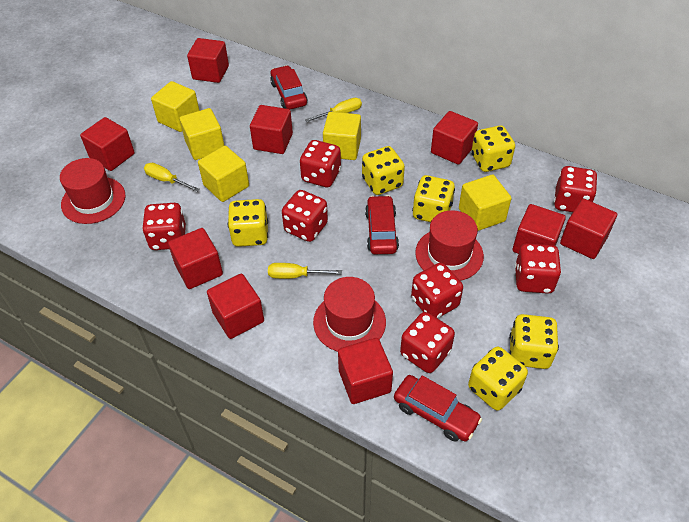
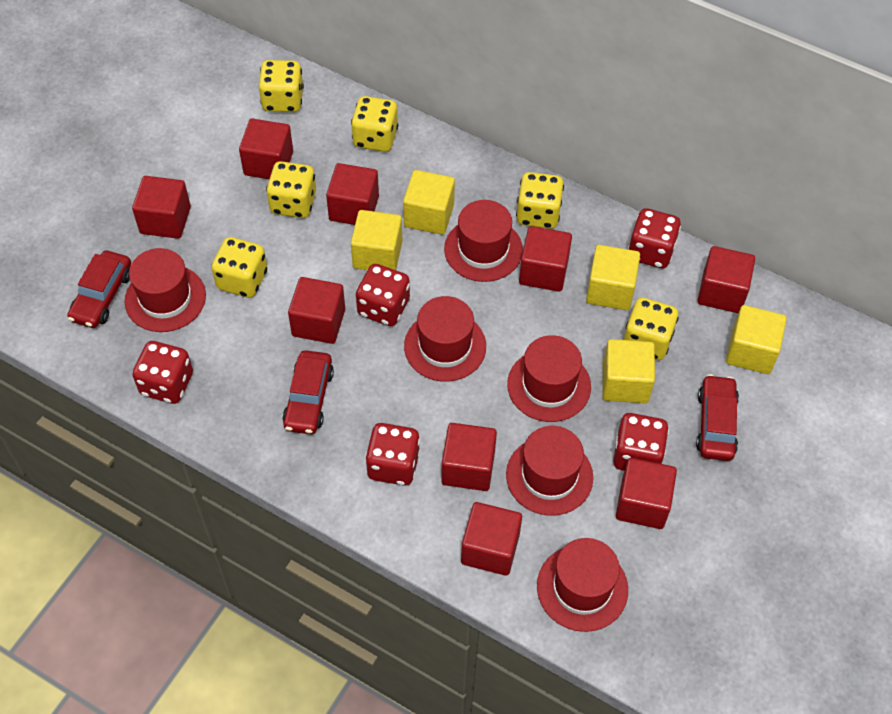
red dice: 7 -> 5
red hat: 3 -> 6
yellow screwdriver: 3 -> 0

